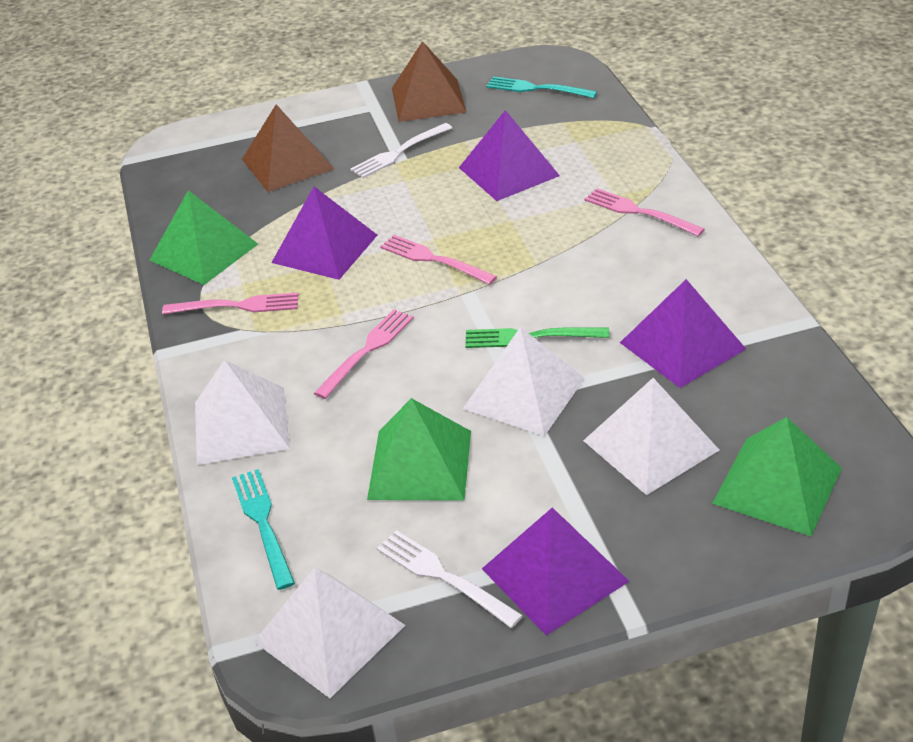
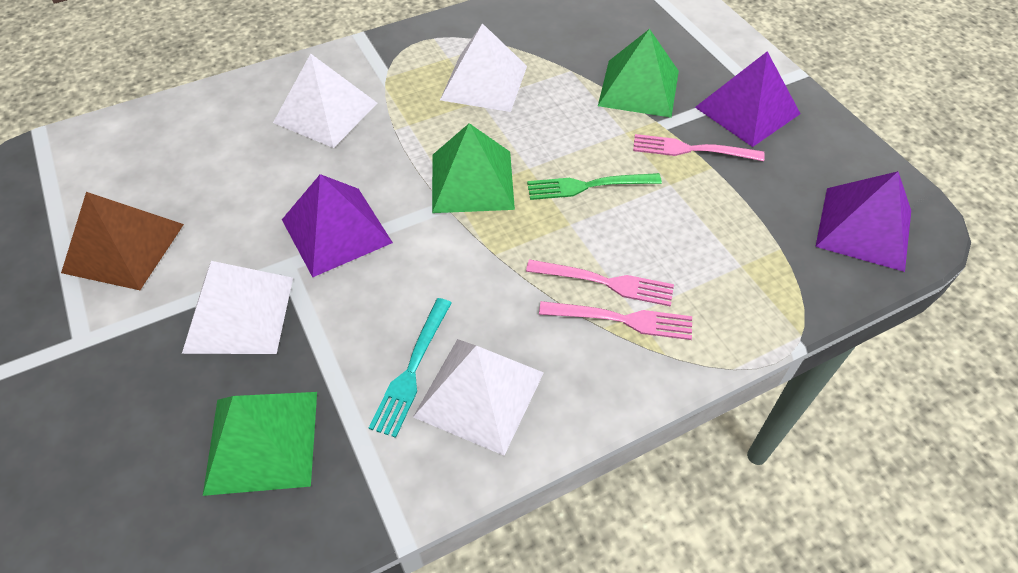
brown pyramid: 2 -> 1
pink fork: 4 -> 3
purple pyramid: 4 -> 3
turquoise fork: 2 -> 1
white fork: 2 -> 0

